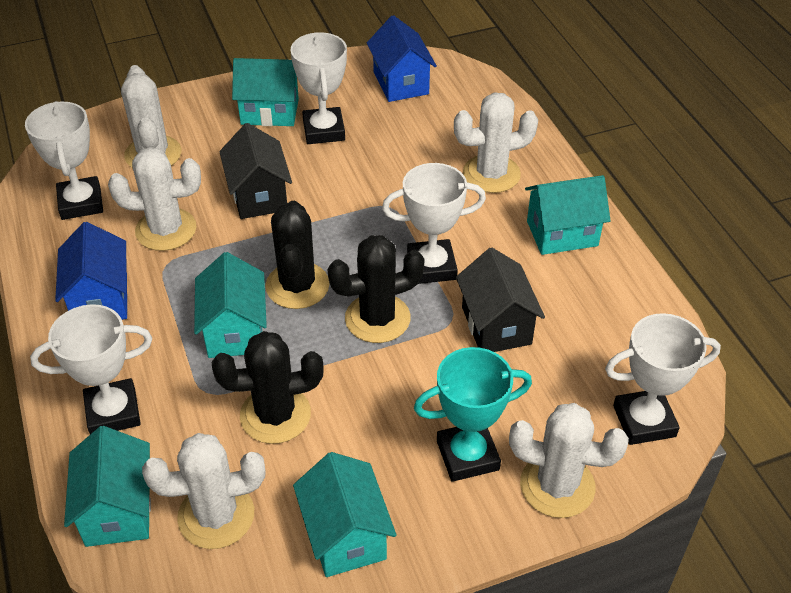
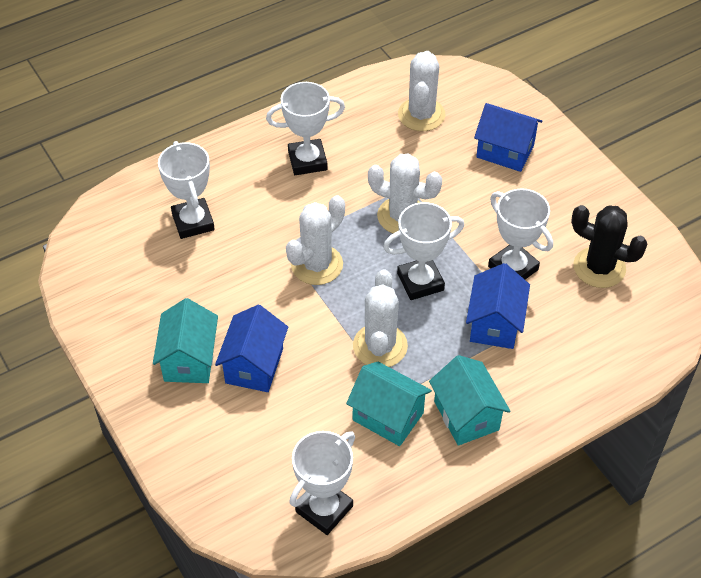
black cactus: 3 -> 1
black house: 2 -> 0
blue house: 2 -> 3
turquoise house: 5 -> 3
turquoise trophy: 1 -> 0
white cactus: 5 -> 4

